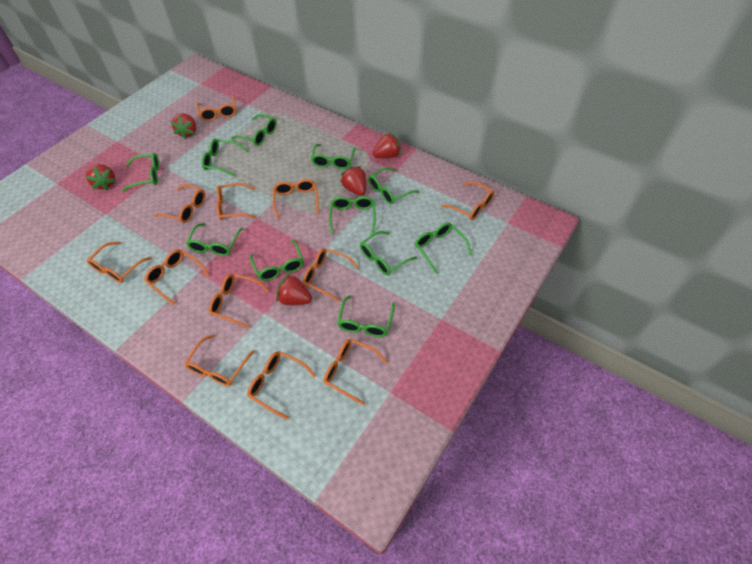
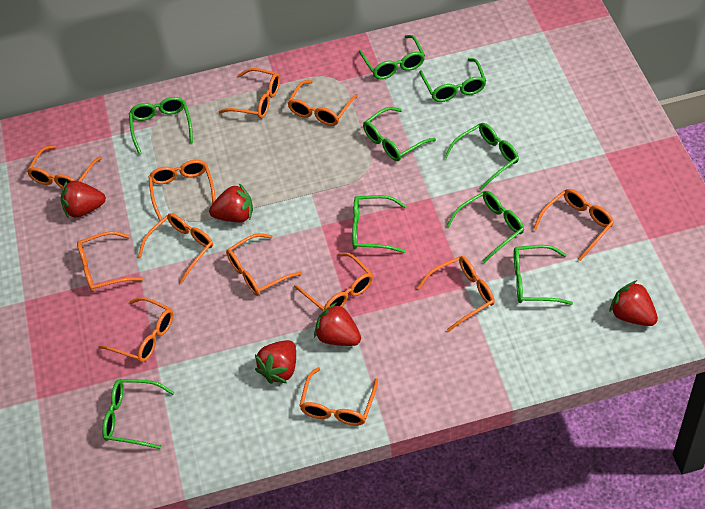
green glasses: 11 -> 9

